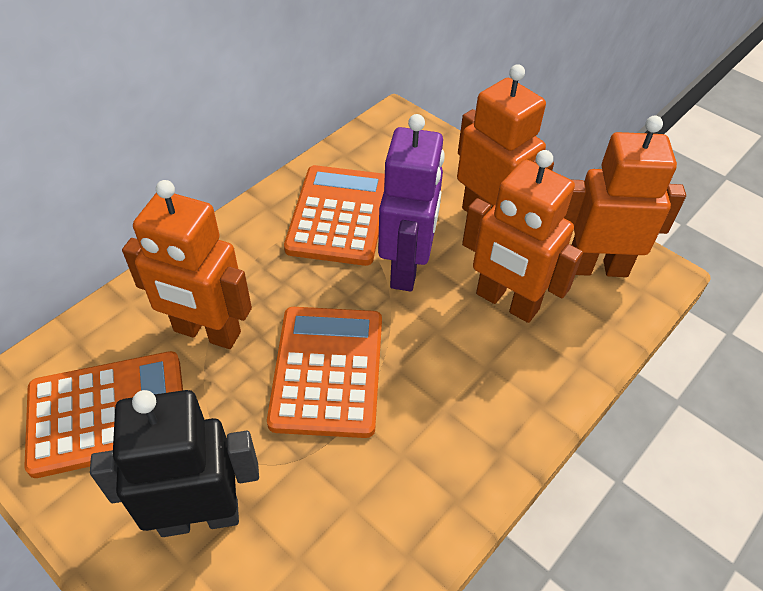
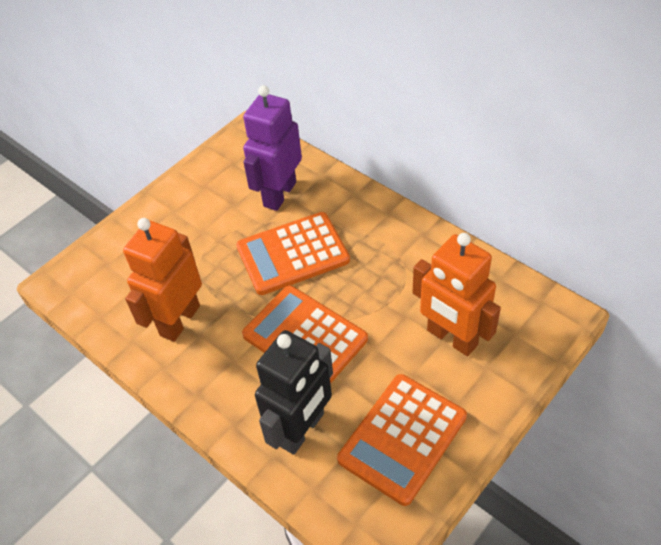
orange robot: 4 -> 2

